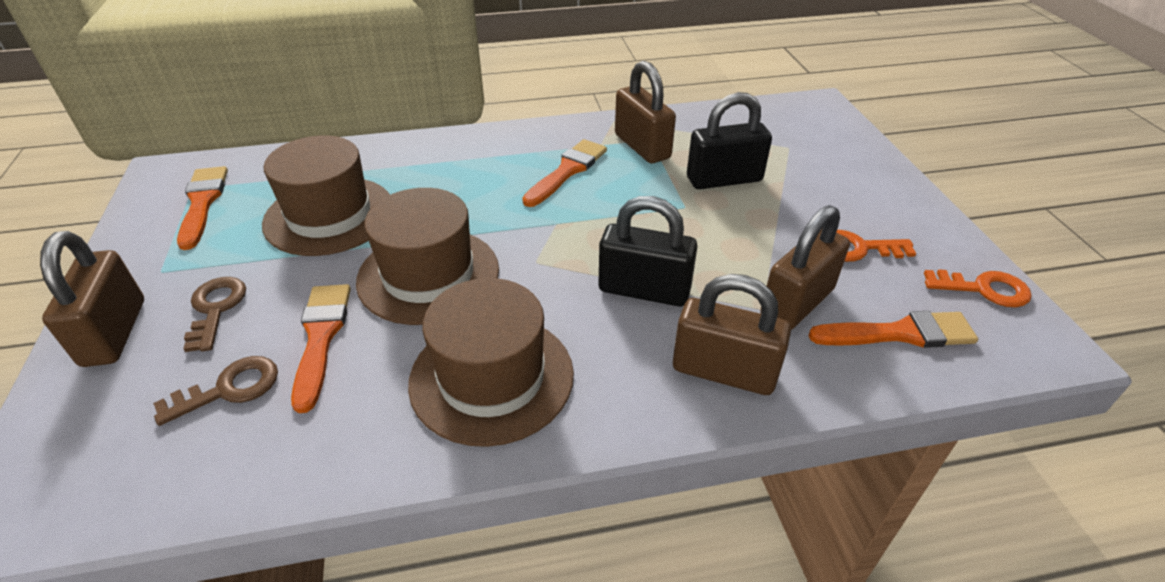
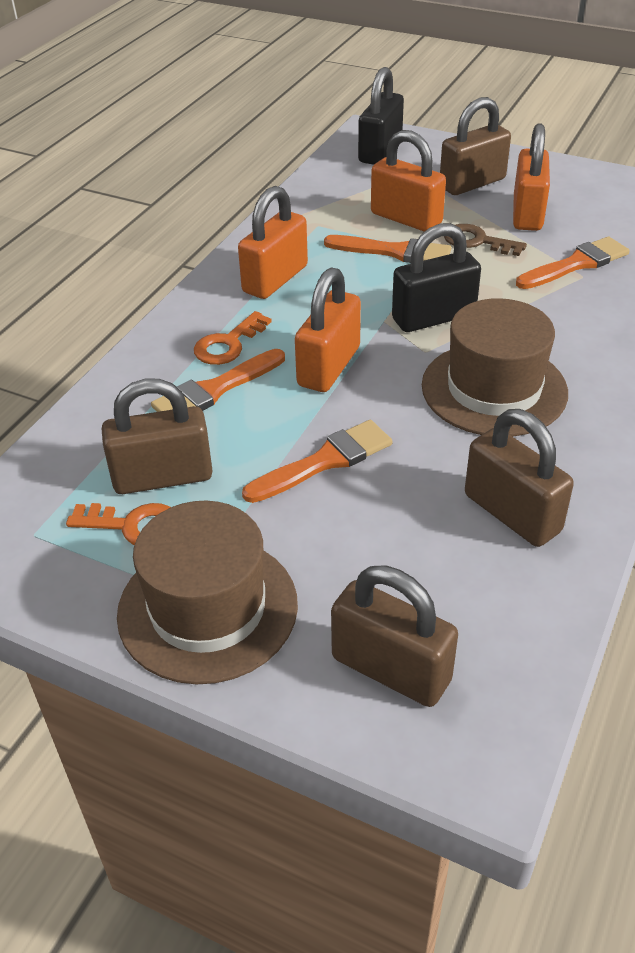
brown hat: 3 -> 2
brown key: 2 -> 1
orange padlock: 0 -> 4

